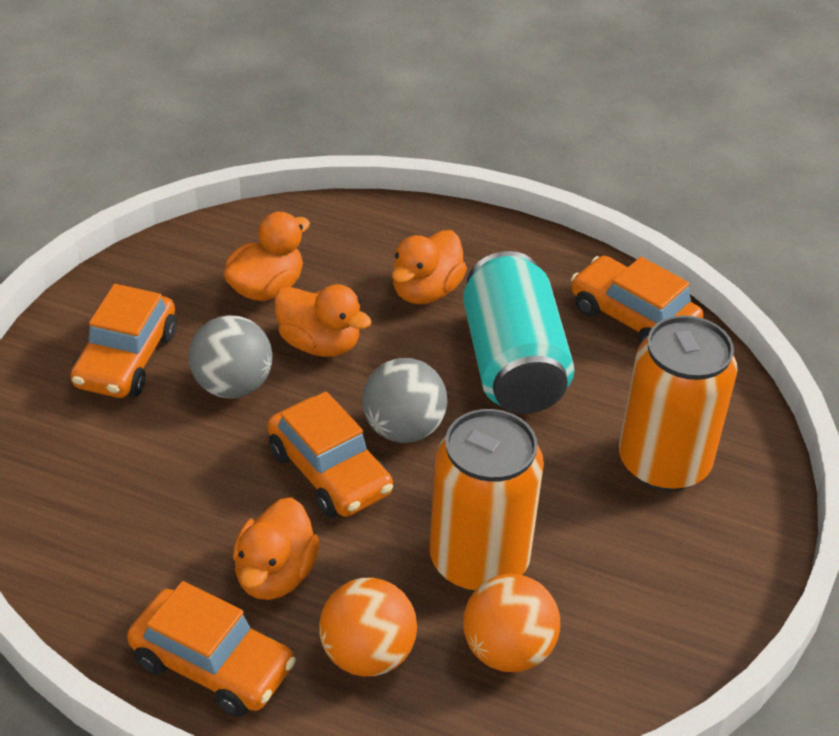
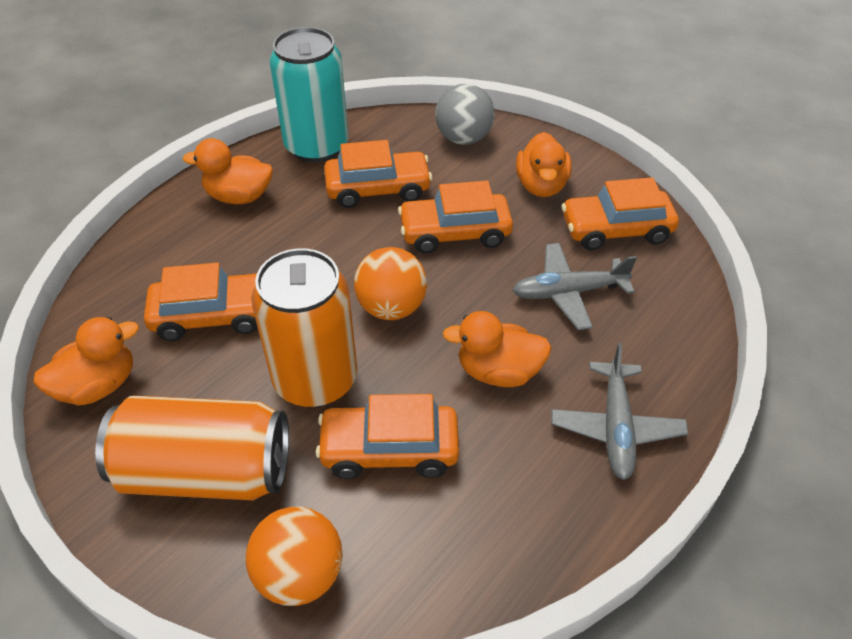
grey ball: 2 -> 1
grey plane: 0 -> 2
orange car: 4 -> 5

